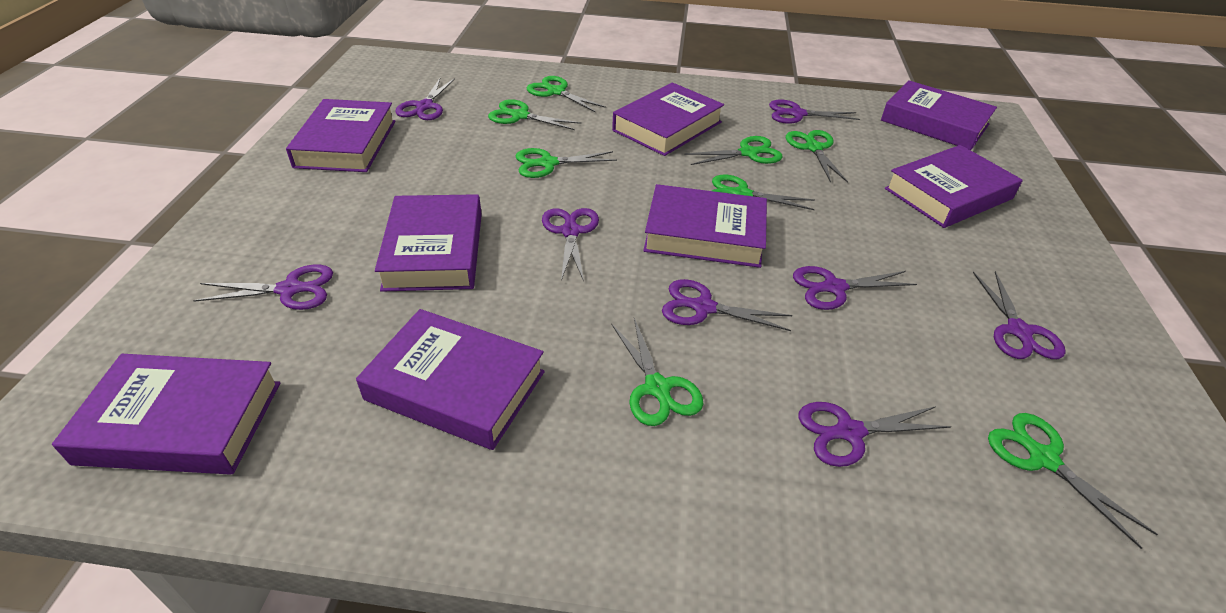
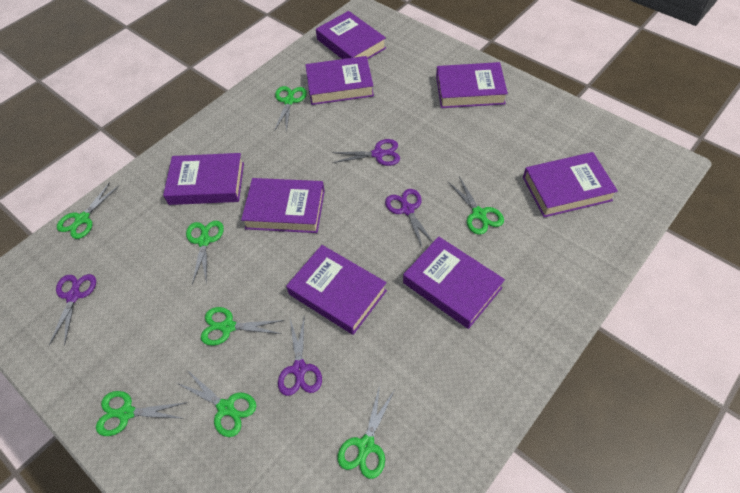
purple scissors: 8 -> 4

